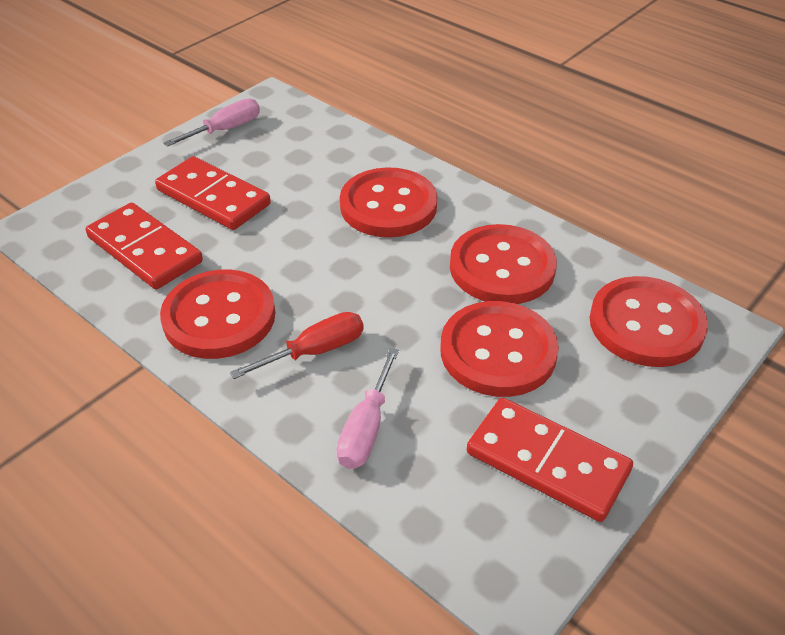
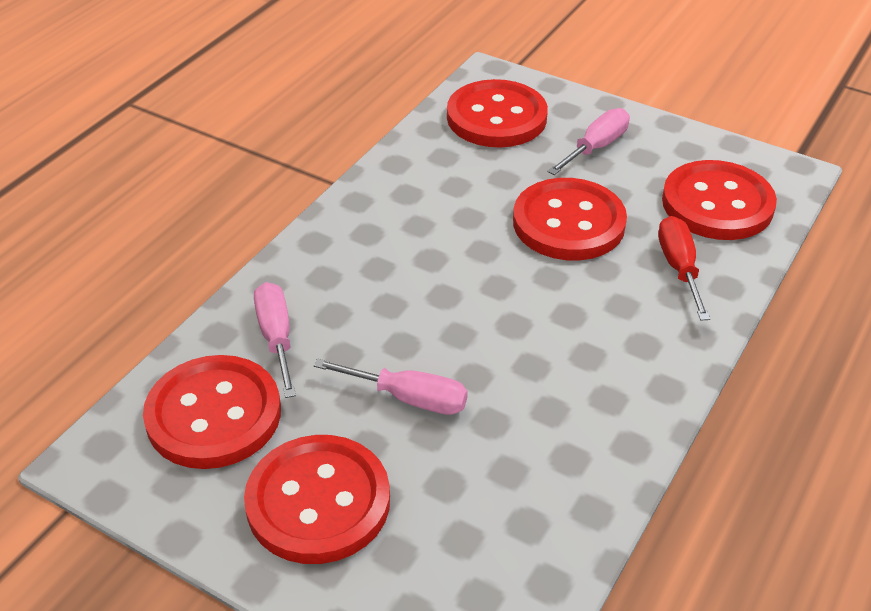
pink screwdriver: 2 -> 3
red domino: 3 -> 0

